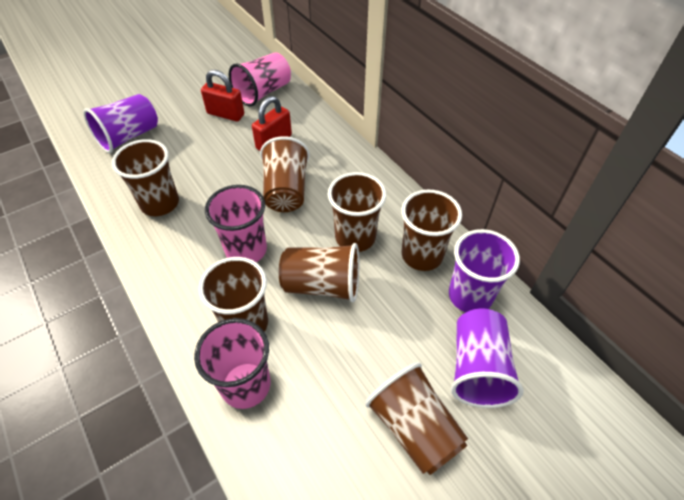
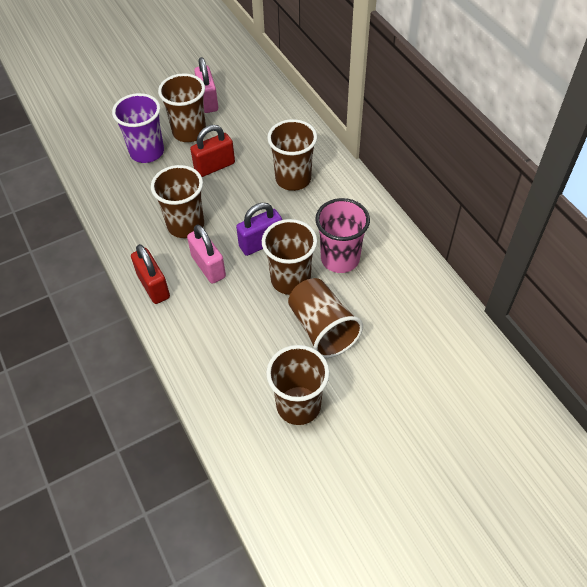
brown cup: 7 -> 6
pink cup: 3 -> 1
pink padlock: 0 -> 2
purple cup: 3 -> 1
purple padlock: 0 -> 1

